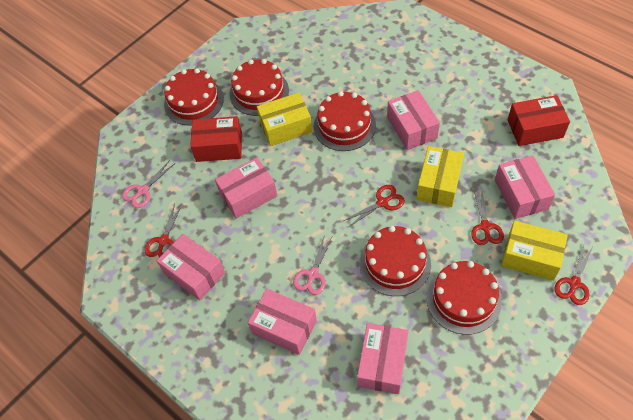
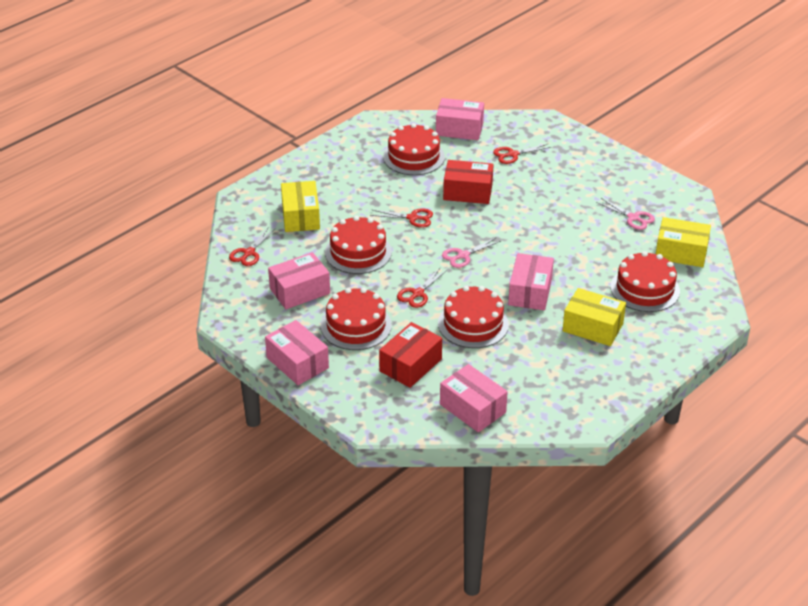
pink box: 6 -> 5

